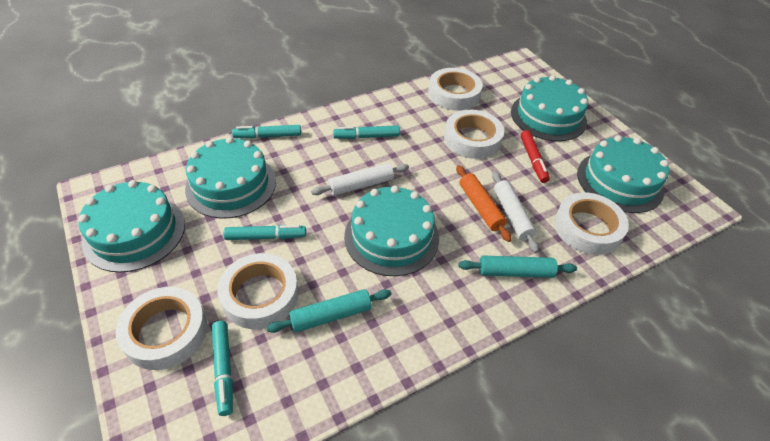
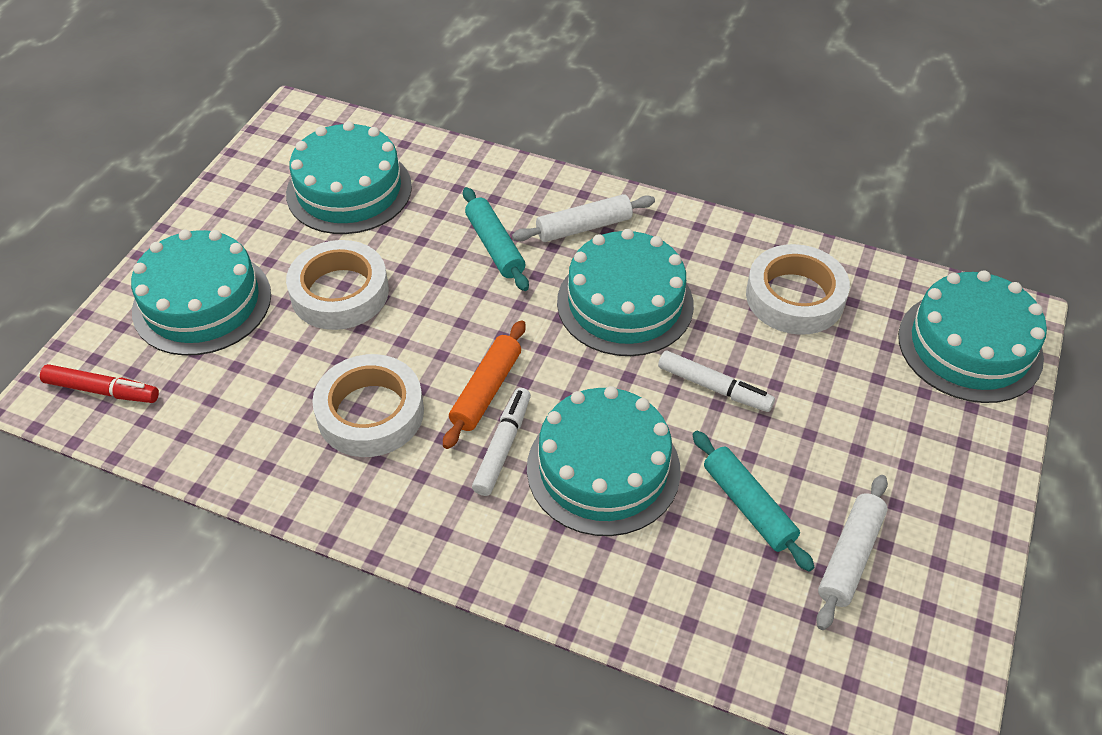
turquoise marker: 4 -> 0
white marker: 0 -> 2
white tape: 5 -> 3

